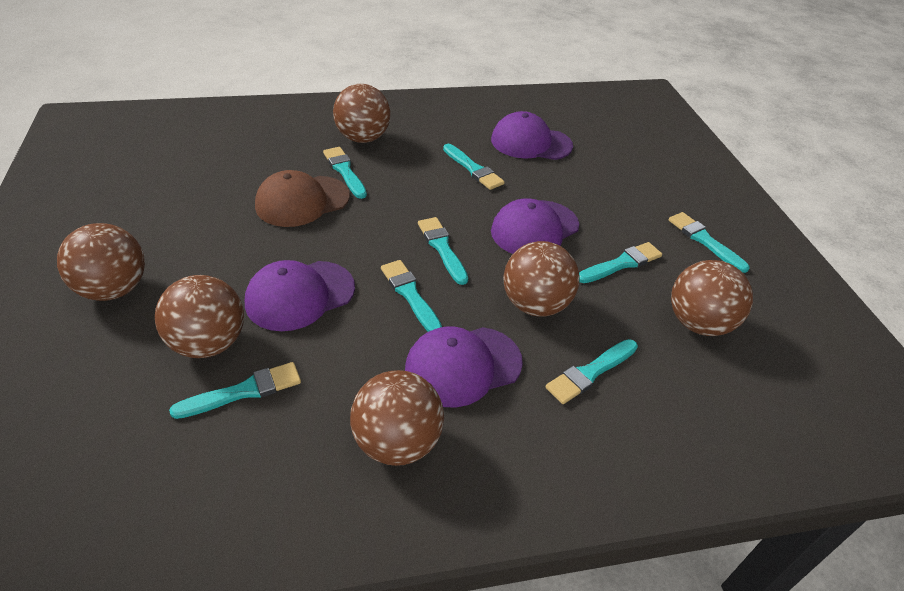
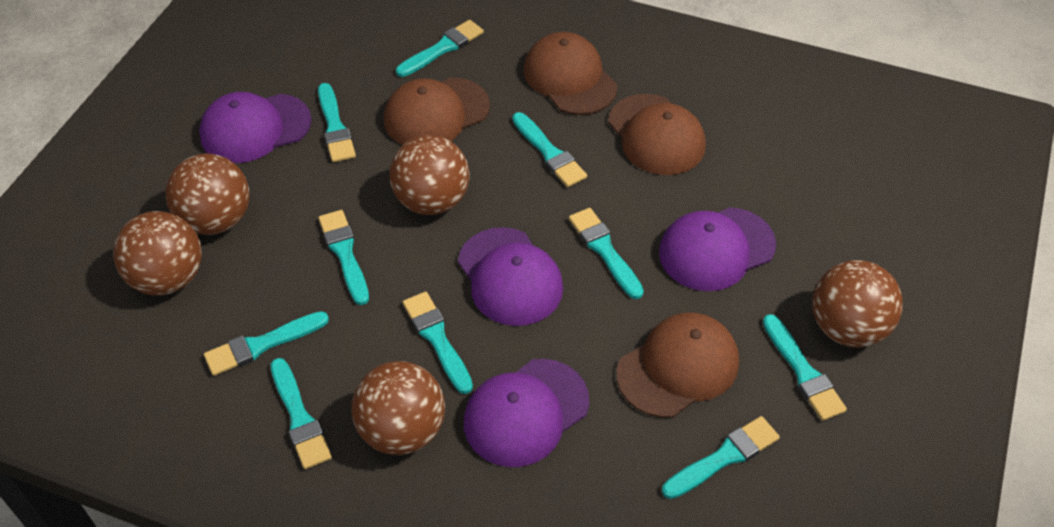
brown ball: 6 -> 5
brown cap: 1 -> 4
turquoise brush: 8 -> 10

